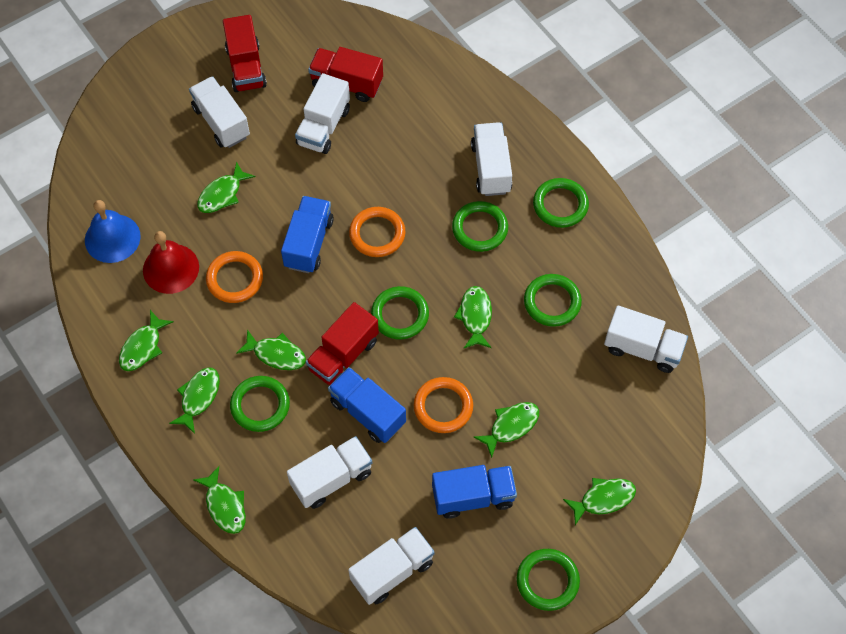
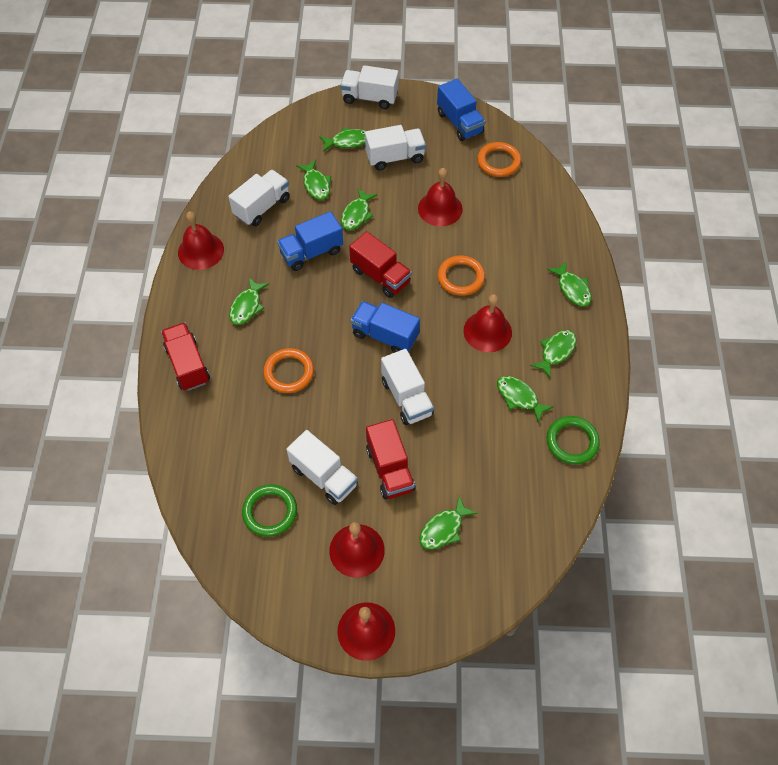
blue bell: 1 -> 0
green ring: 6 -> 2
red bell: 1 -> 5
white truck: 6 -> 5

